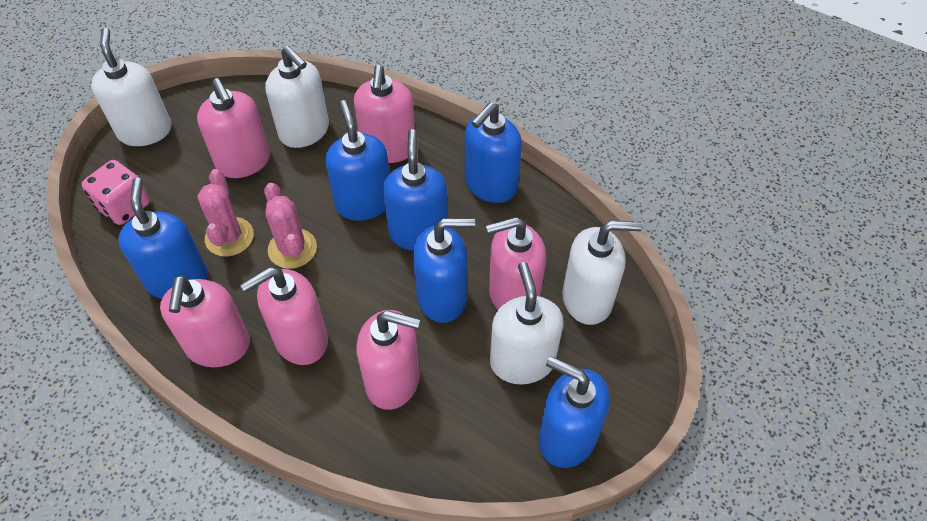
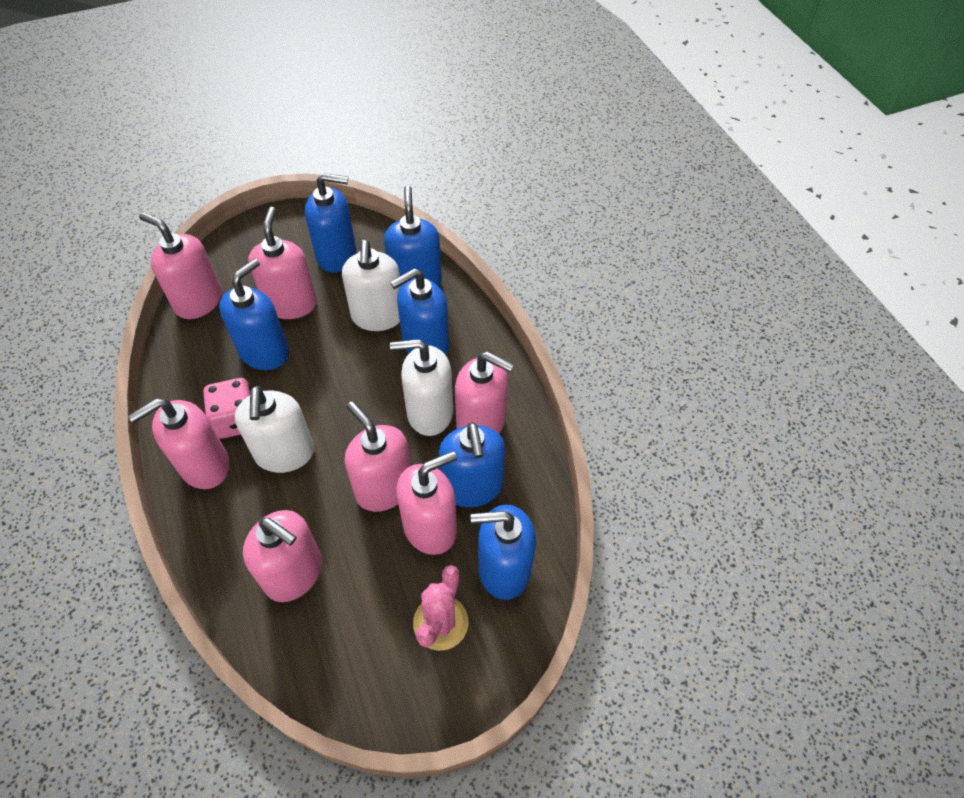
pink cactus: 2 -> 1
pink soap dispenser: 6 -> 7
white soap dispenser: 4 -> 3

